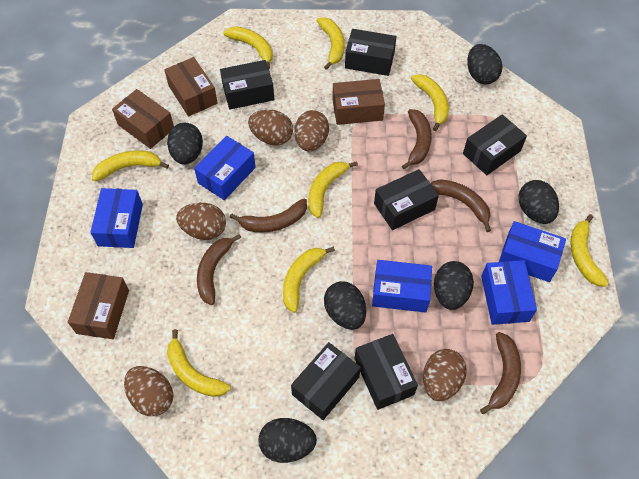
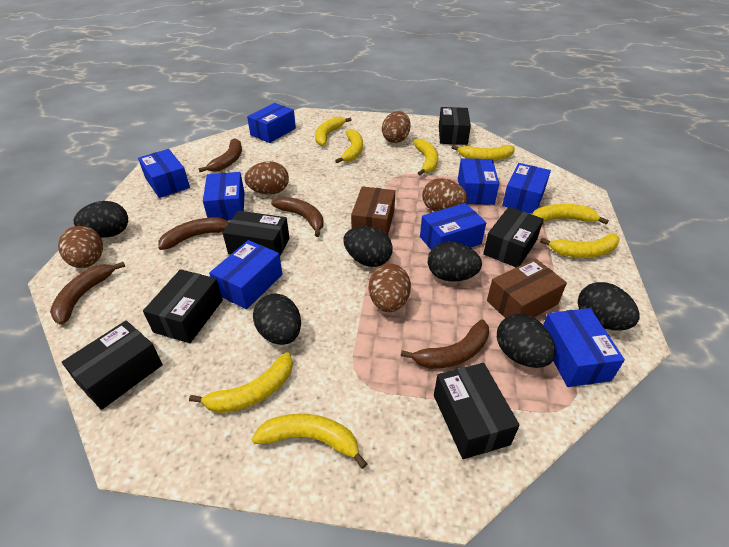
blue box: 5 -> 8
brown box: 4 -> 2

